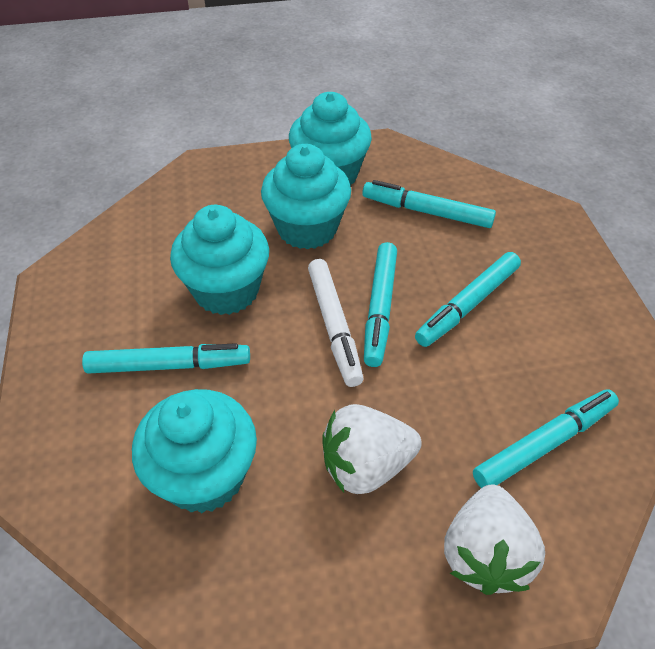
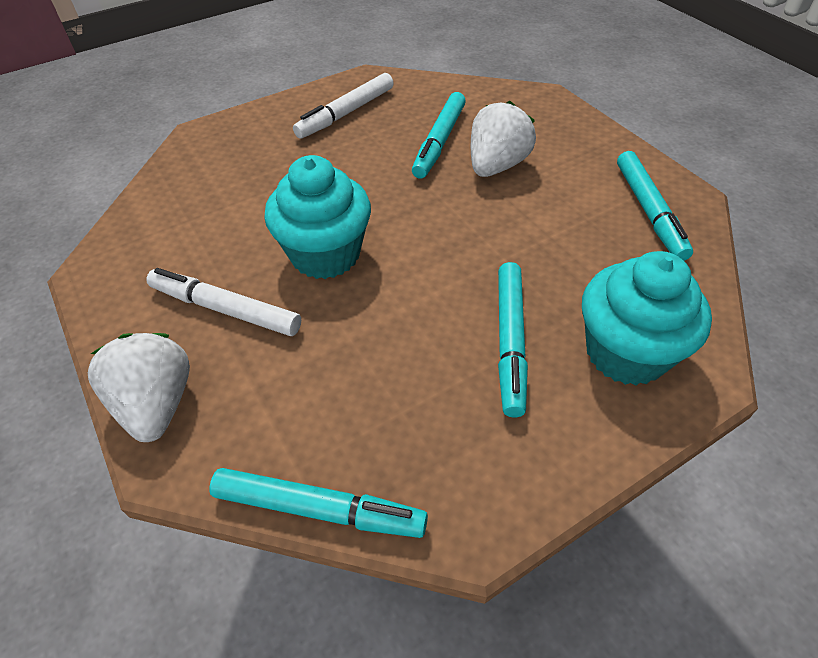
turquoise cupcake: 4 -> 2
turquoise marker: 5 -> 4
white marker: 1 -> 2

